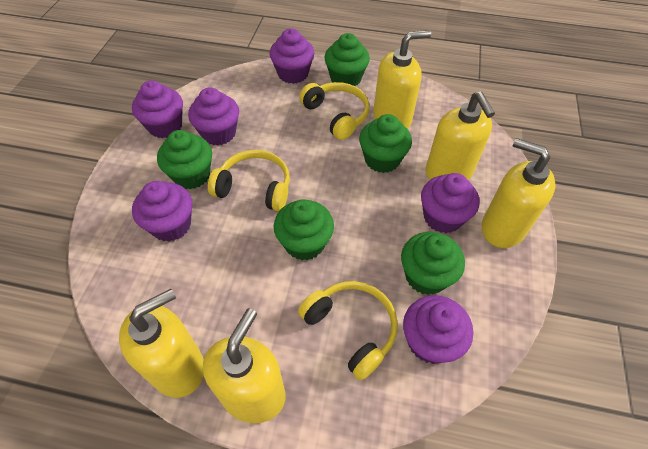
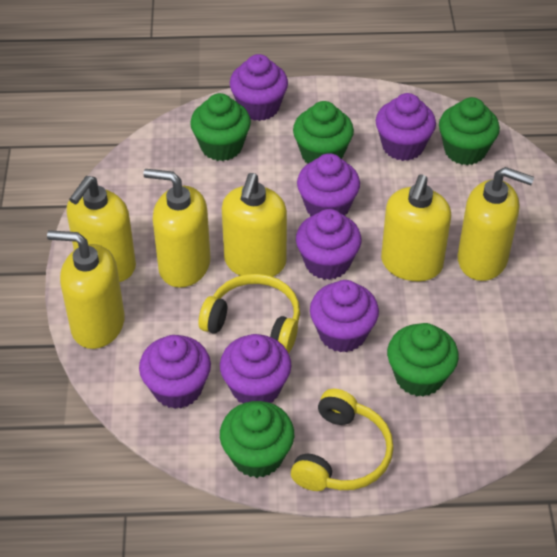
purple cupcake: 6 -> 7
yellow headphones: 3 -> 2
yellow soap dispenser: 5 -> 6

